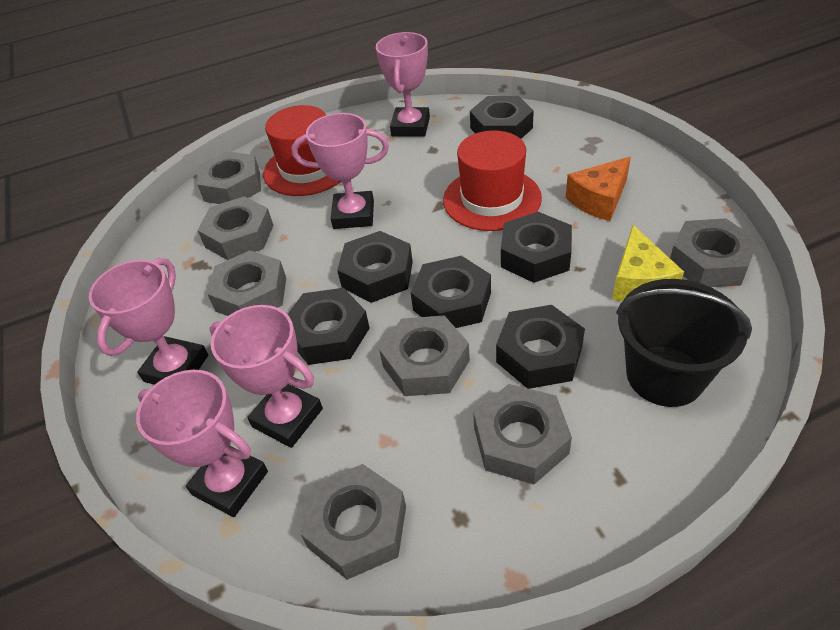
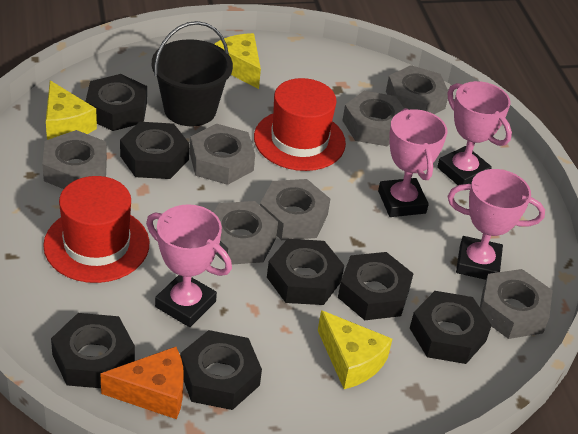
black nut: 6 -> 7
pink trophy: 5 -> 4
yellow cheese: 1 -> 3

